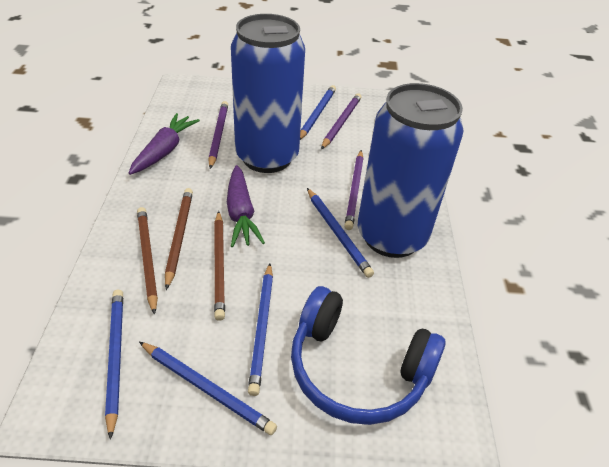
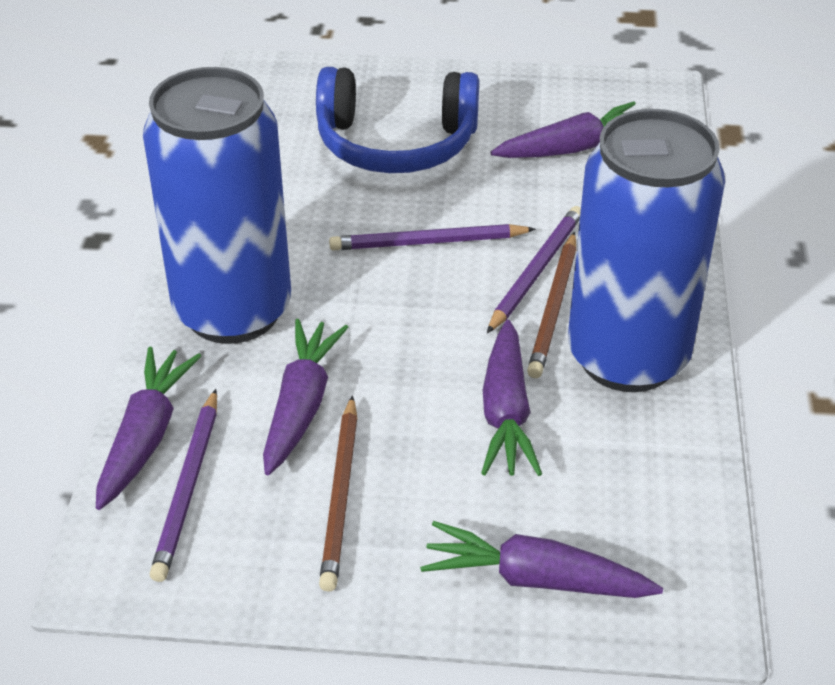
blue pencil: 5 -> 0
brown pencil: 3 -> 2
purple carrot: 2 -> 5

